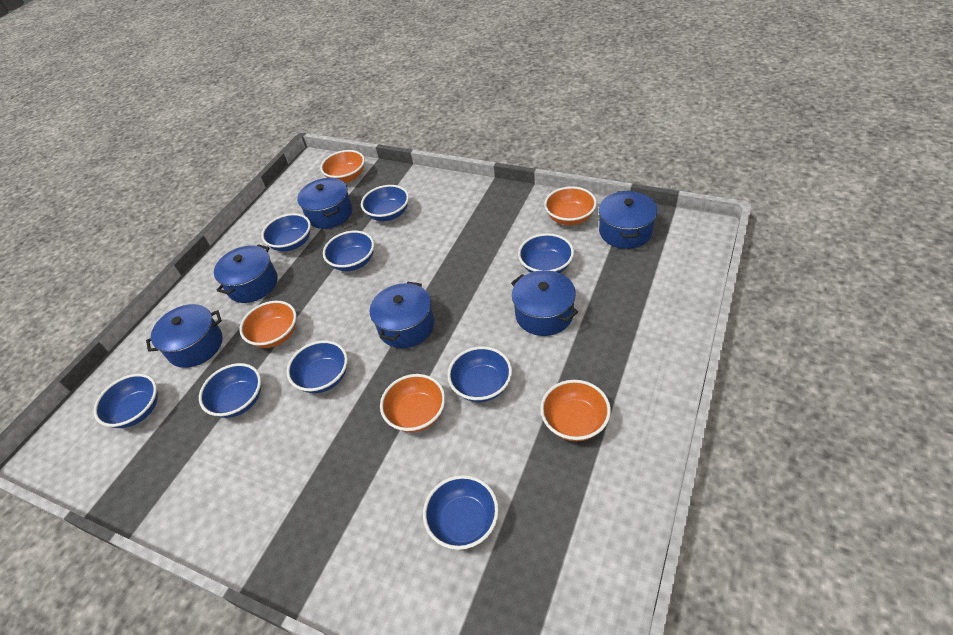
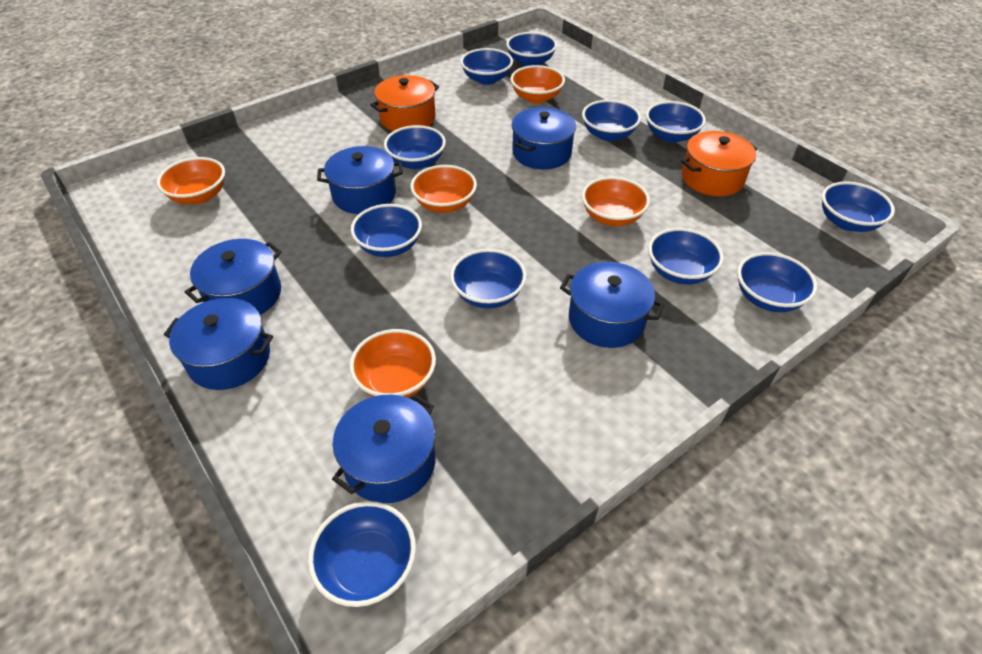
blue bowl: 9 -> 11
orange pot: 0 -> 2

